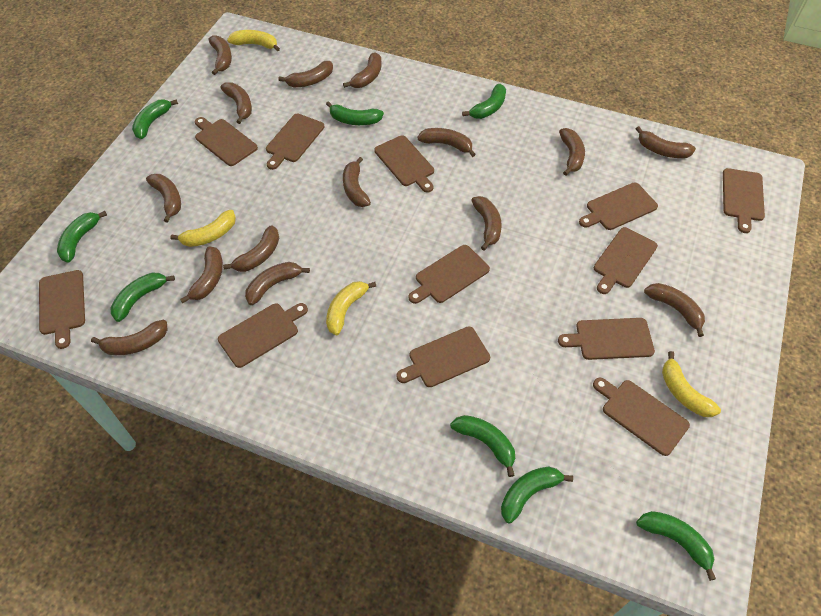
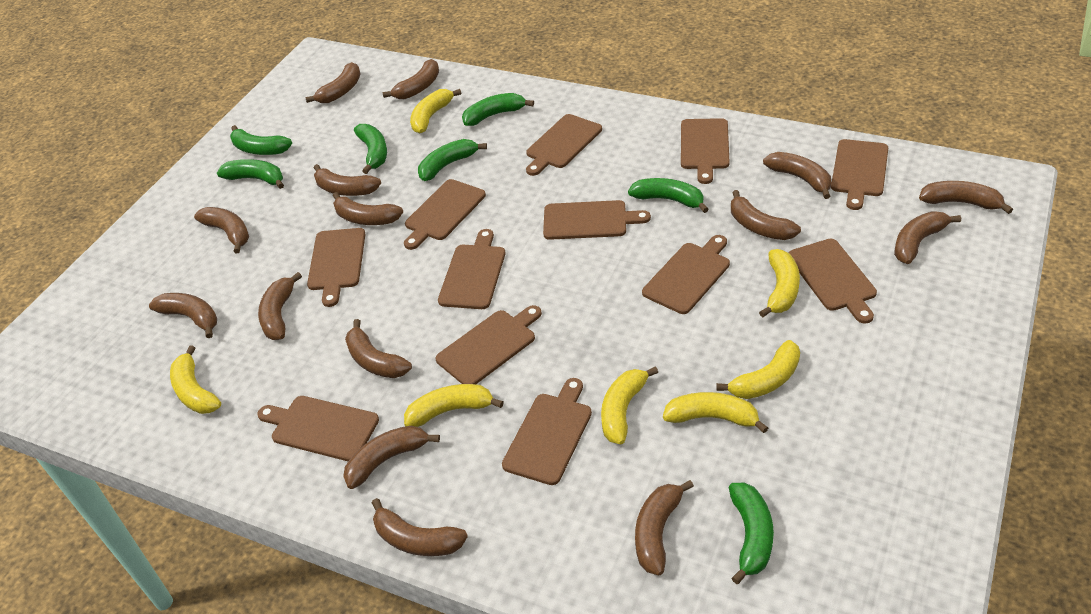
green banana: 8 -> 7
yellow banana: 4 -> 7

